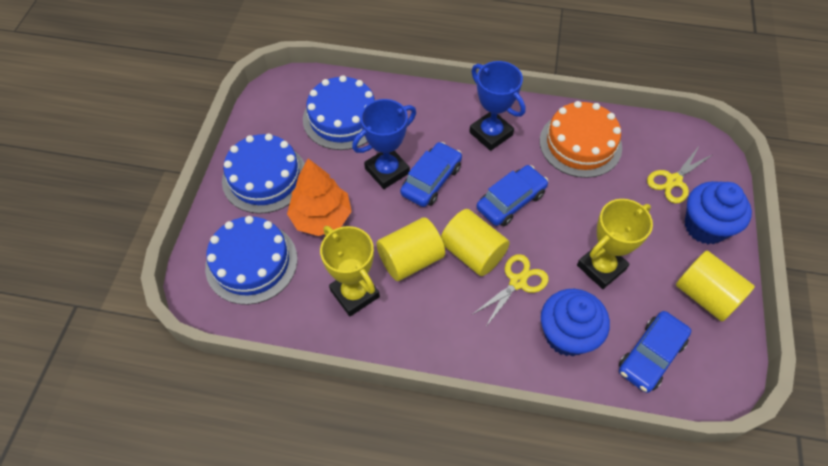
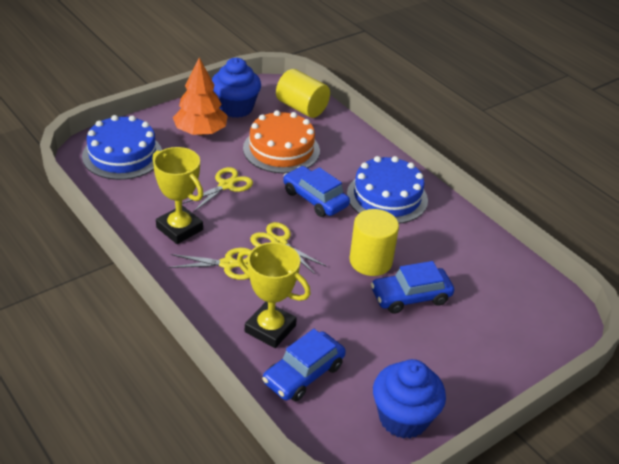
blue cake: 3 -> 2
blue trophy: 2 -> 0
yellow cylinder: 3 -> 2
yellow scissors: 2 -> 3

